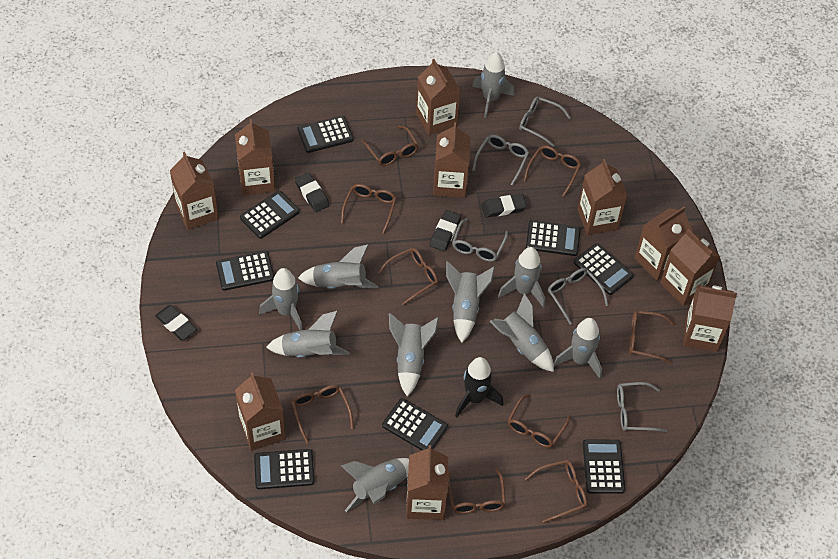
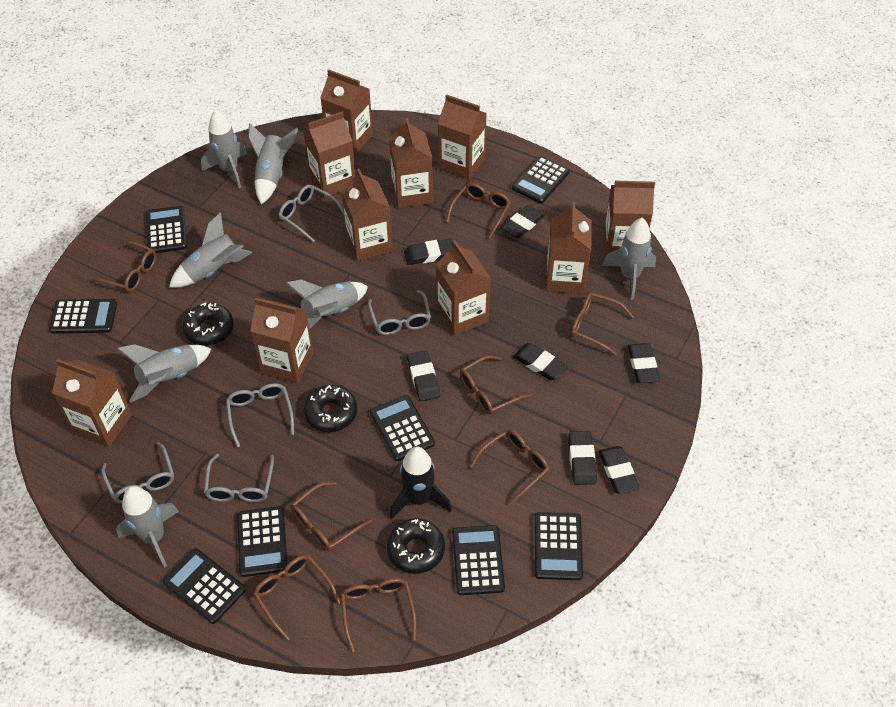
black donut: 0 -> 3
black eraser: 4 -> 7
brown glasses: 9 -> 8
grey rocket: 10 -> 7

